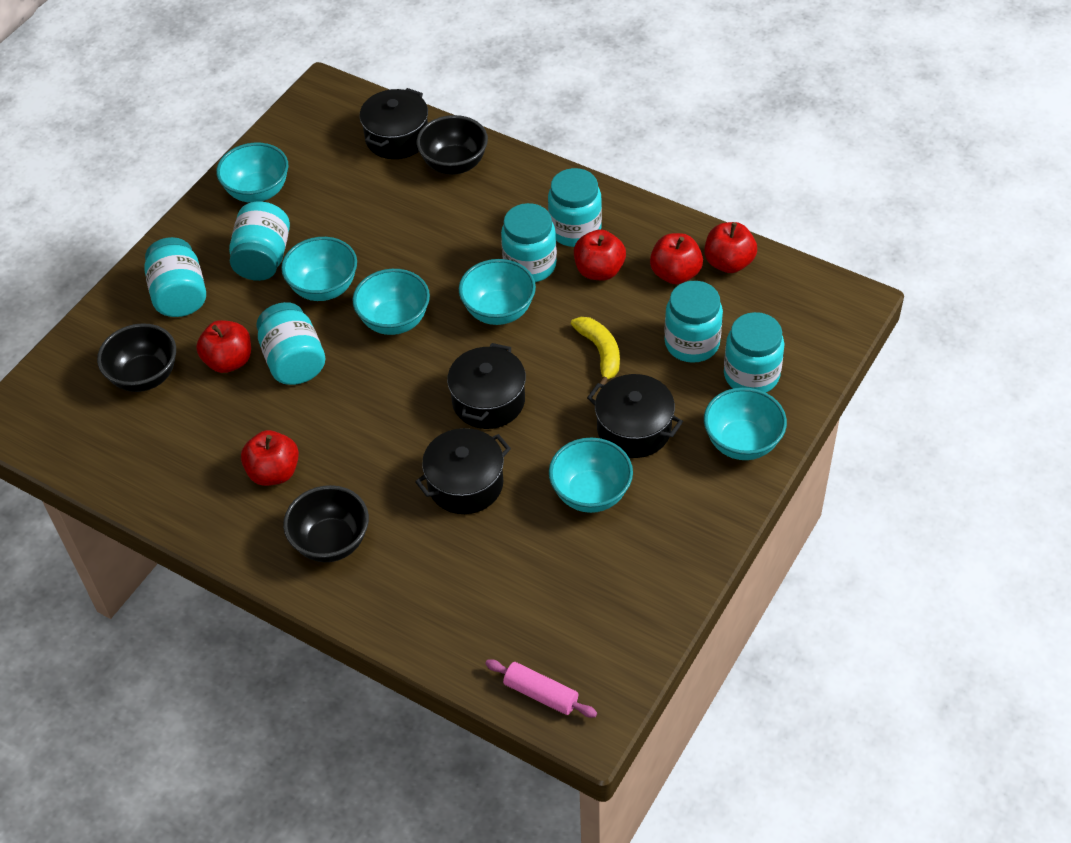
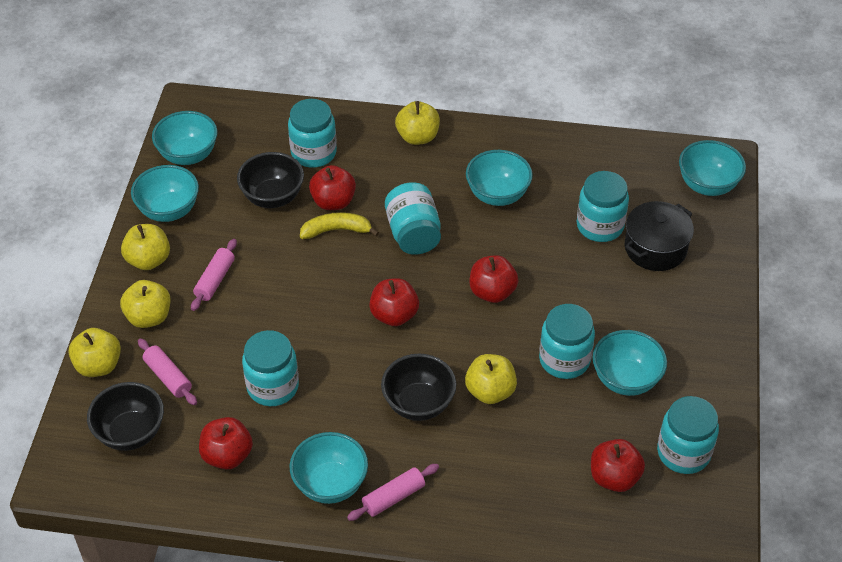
black pot: 4 -> 1
pink rolling pin: 1 -> 3
turquoise jar: 7 -> 6
yellow apple: 0 -> 5

